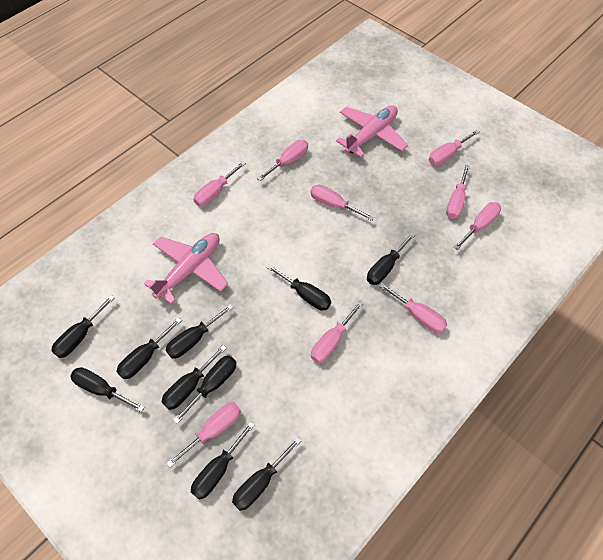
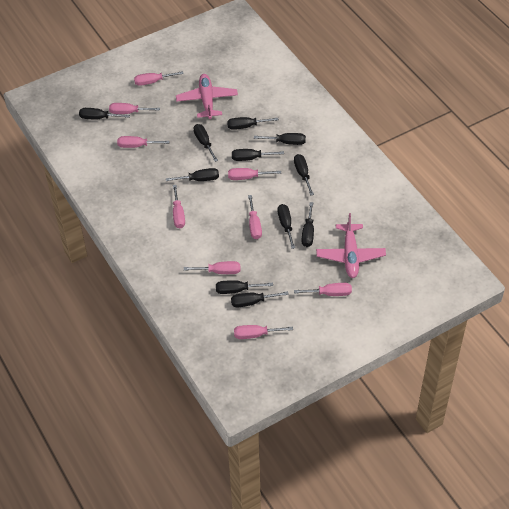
black screwdriver: 10 -> 11

